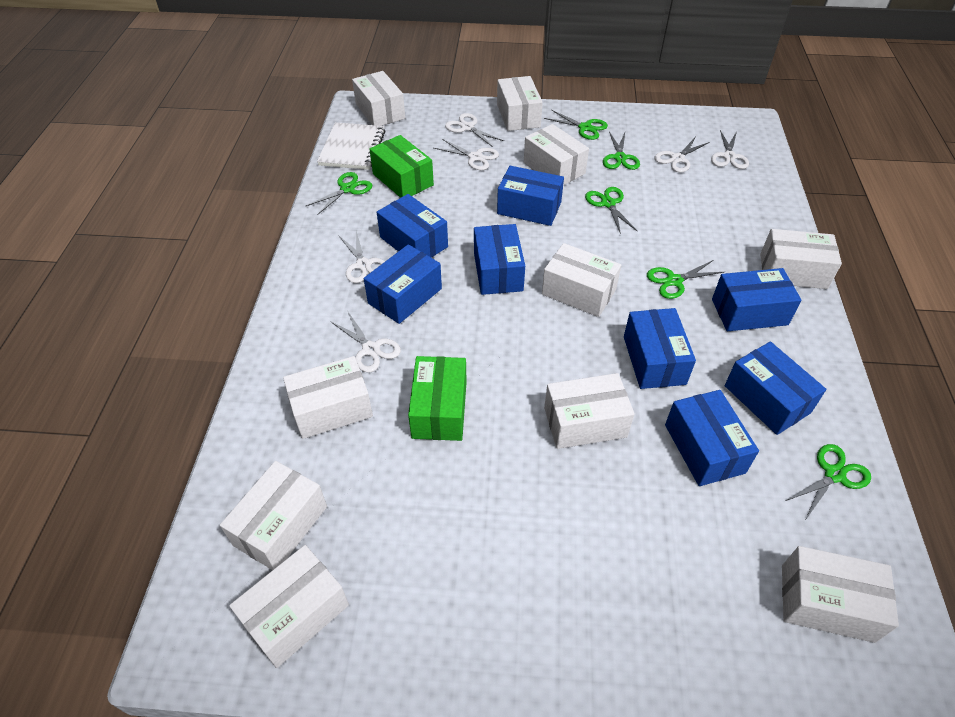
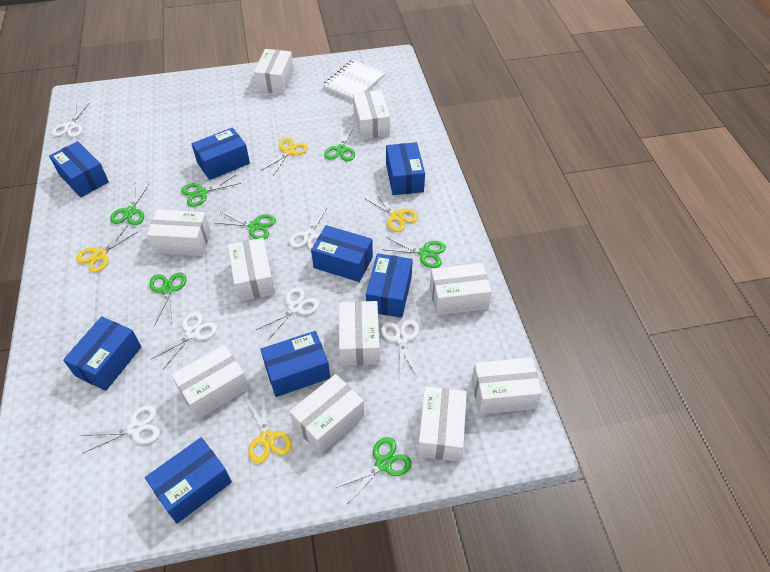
green box: 2 -> 0
green scissors: 6 -> 7
yellow scissors: 0 -> 4

